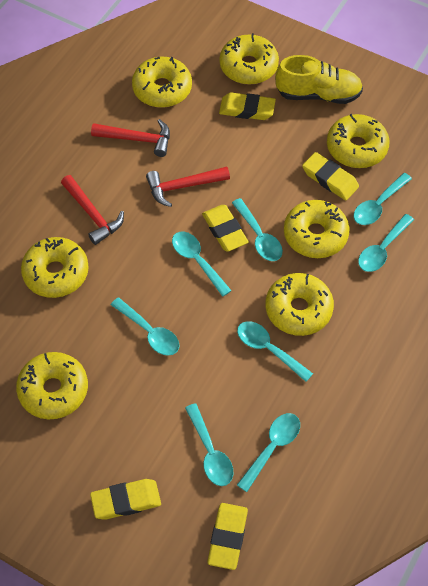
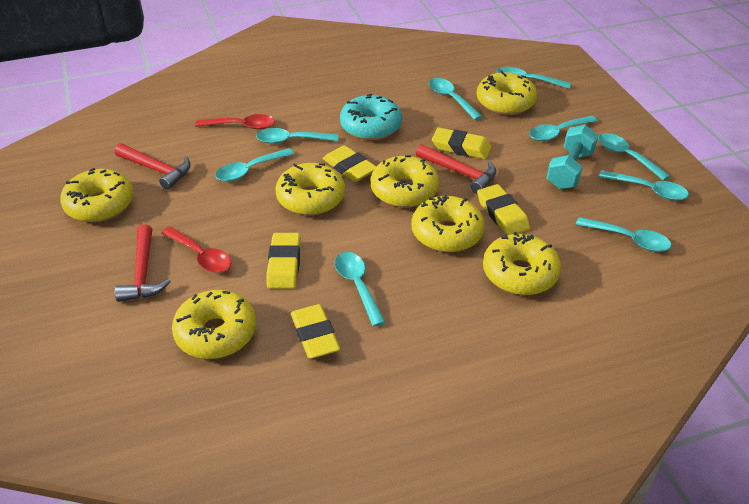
red spoon: 0 -> 2
turquoise donut: 0 -> 1
turquoise dumbbell: 0 -> 1
turquoise spoon: 8 -> 9
yellow shoe: 1 -> 0

